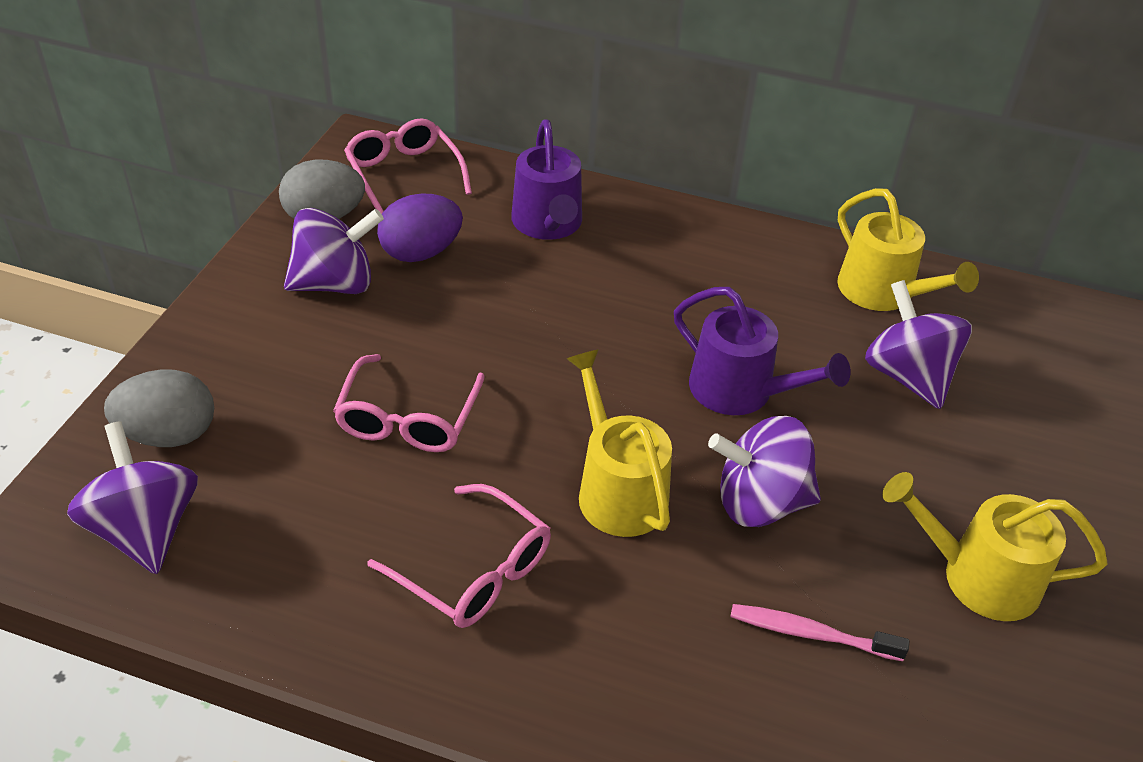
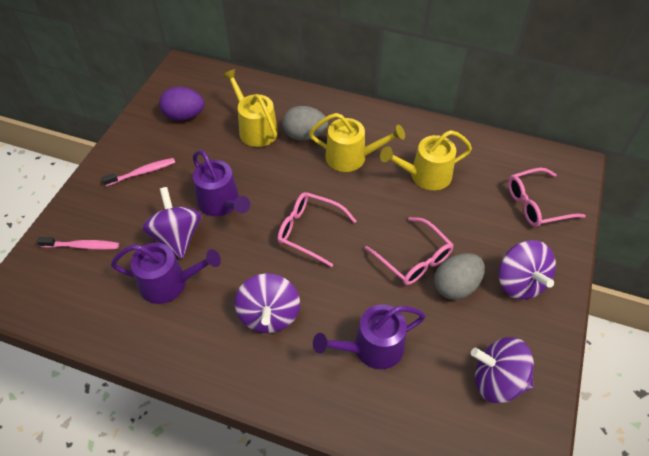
pink toothbrush: 1 -> 2
purple watering can: 2 -> 3

